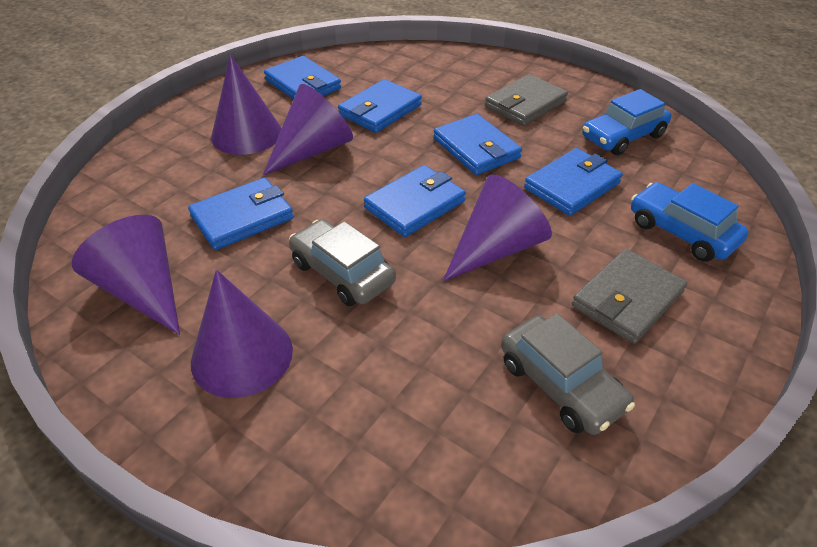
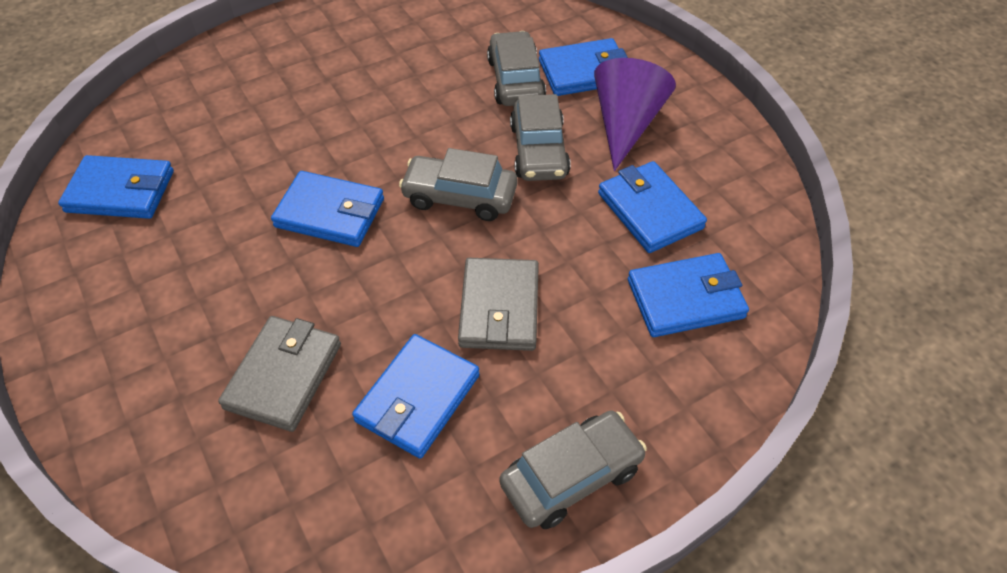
blue car: 2 -> 0
grey car: 2 -> 4
purple cone: 5 -> 1

